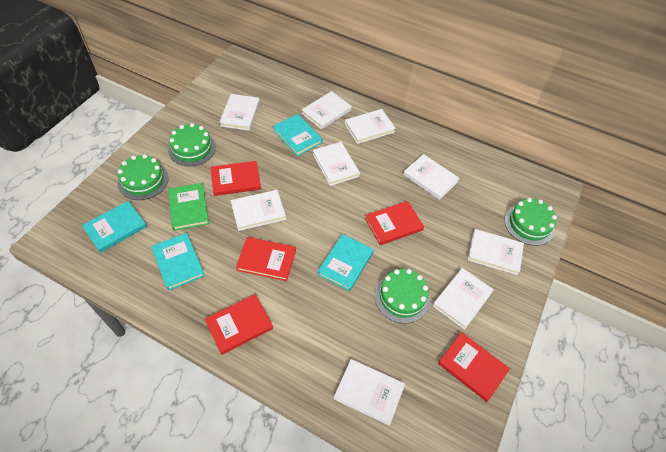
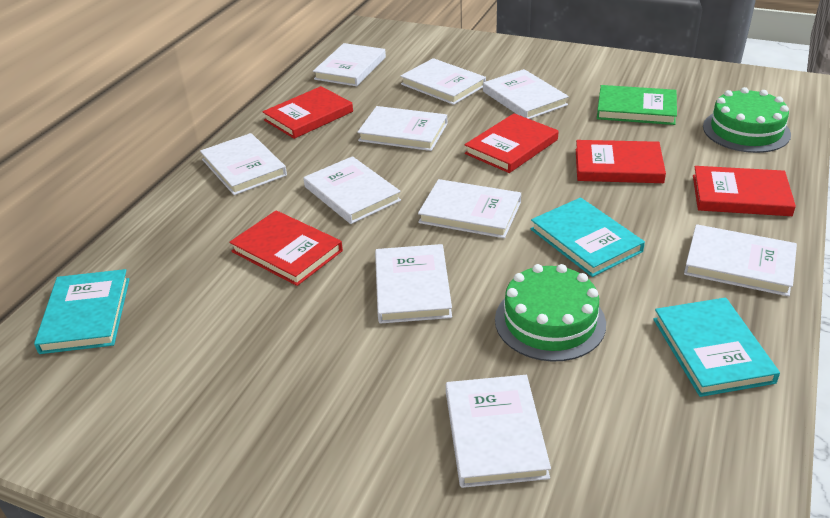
green cake: 4 -> 2
turquoise book: 4 -> 3
white book: 9 -> 10

